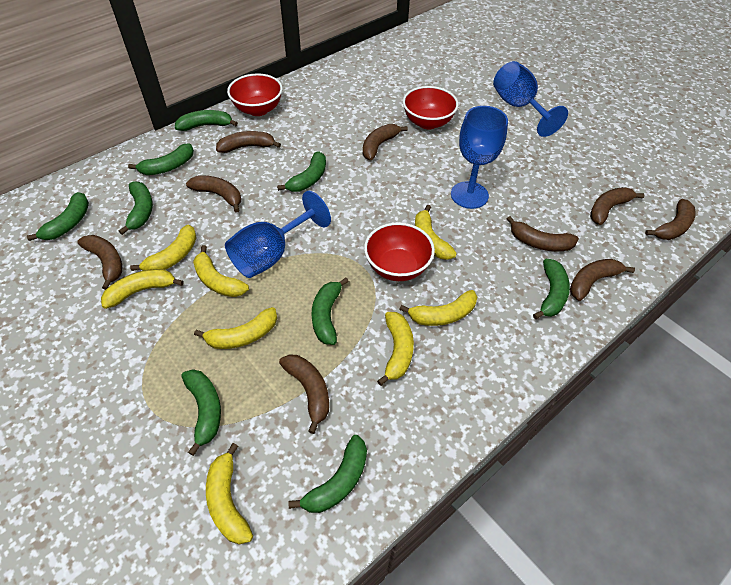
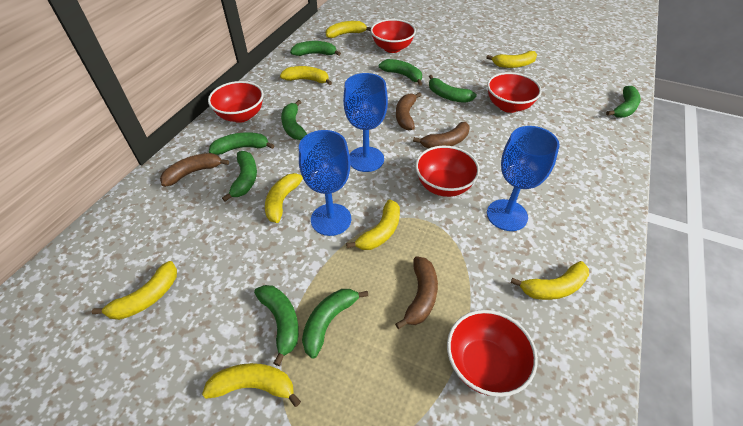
brown banana: 9 -> 4
red bowl: 3 -> 5

